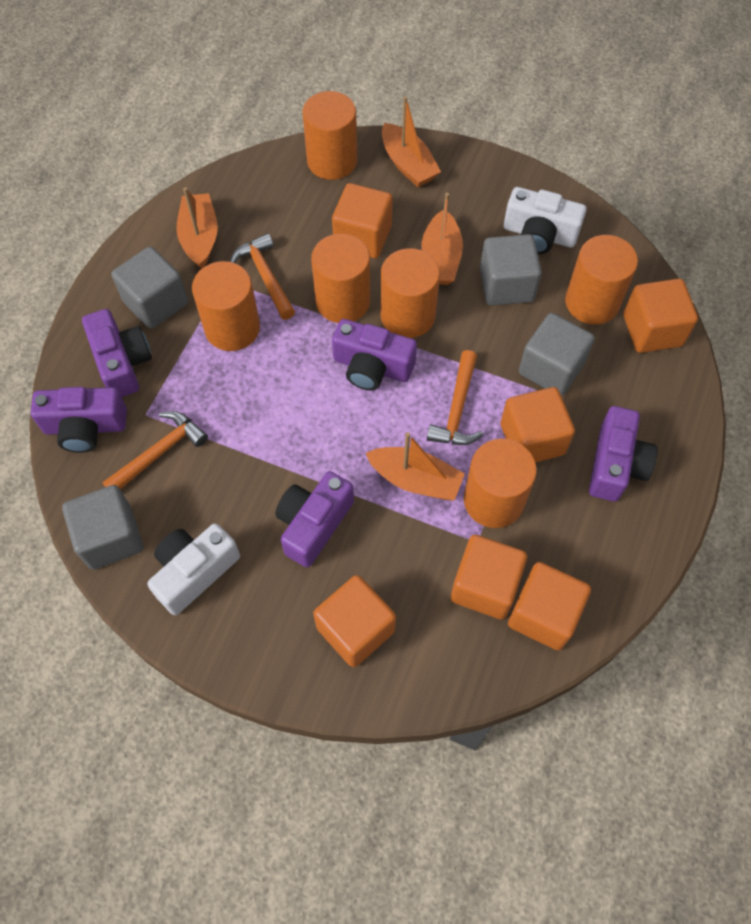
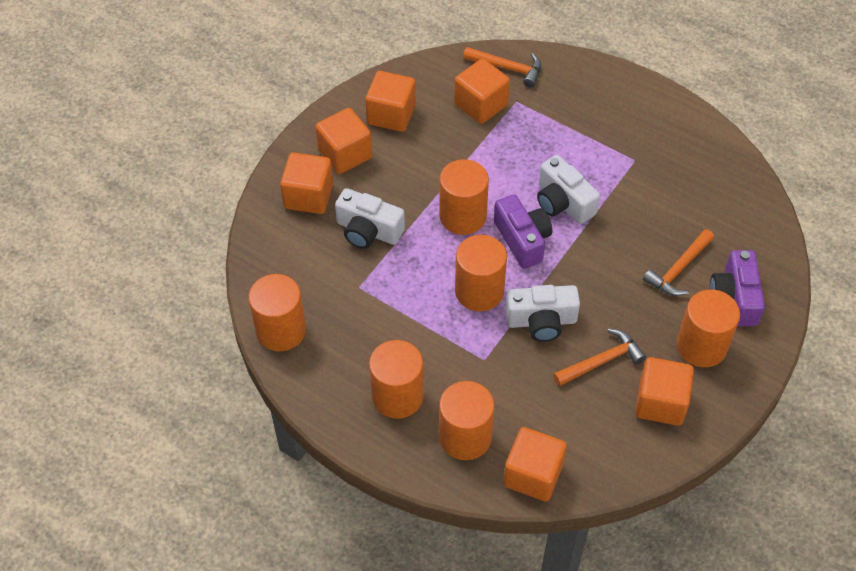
grey cube: 4 -> 0
orange boat: 4 -> 0
purple camera: 5 -> 2
white camera: 2 -> 3

